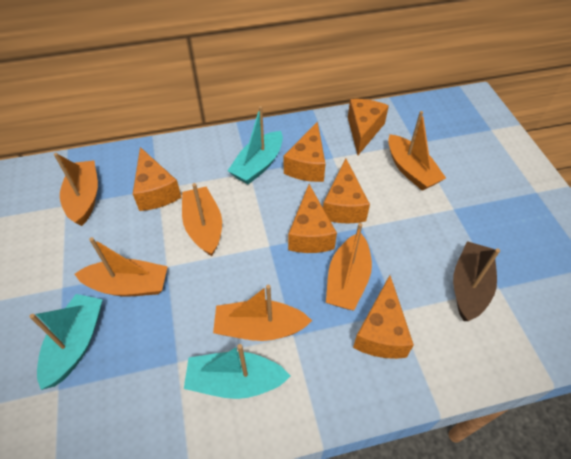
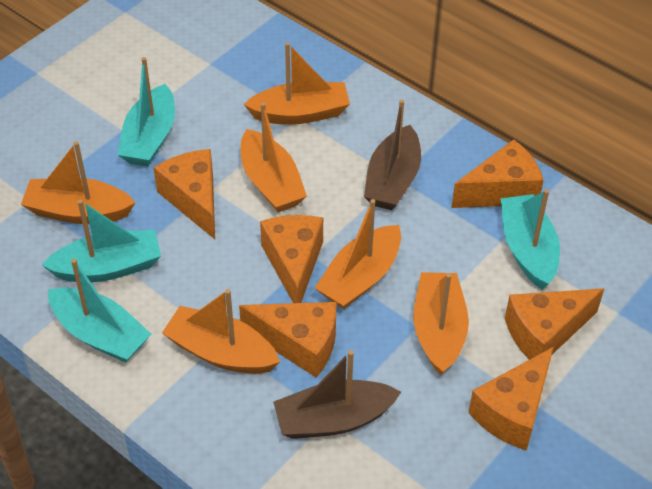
brown boat: 1 -> 2
turquoise boat: 3 -> 4

